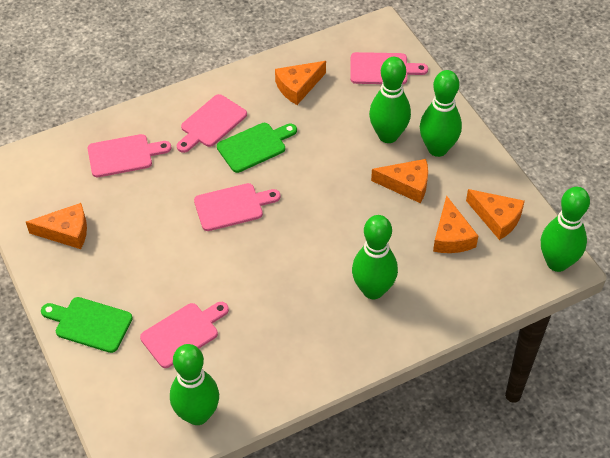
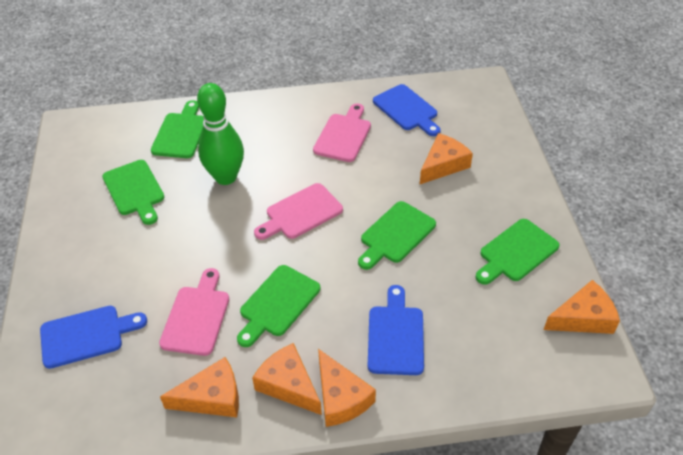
blue cutting board: 0 -> 3
green bowling pin: 5 -> 1
green cutting board: 2 -> 5
pink cutting board: 5 -> 3

